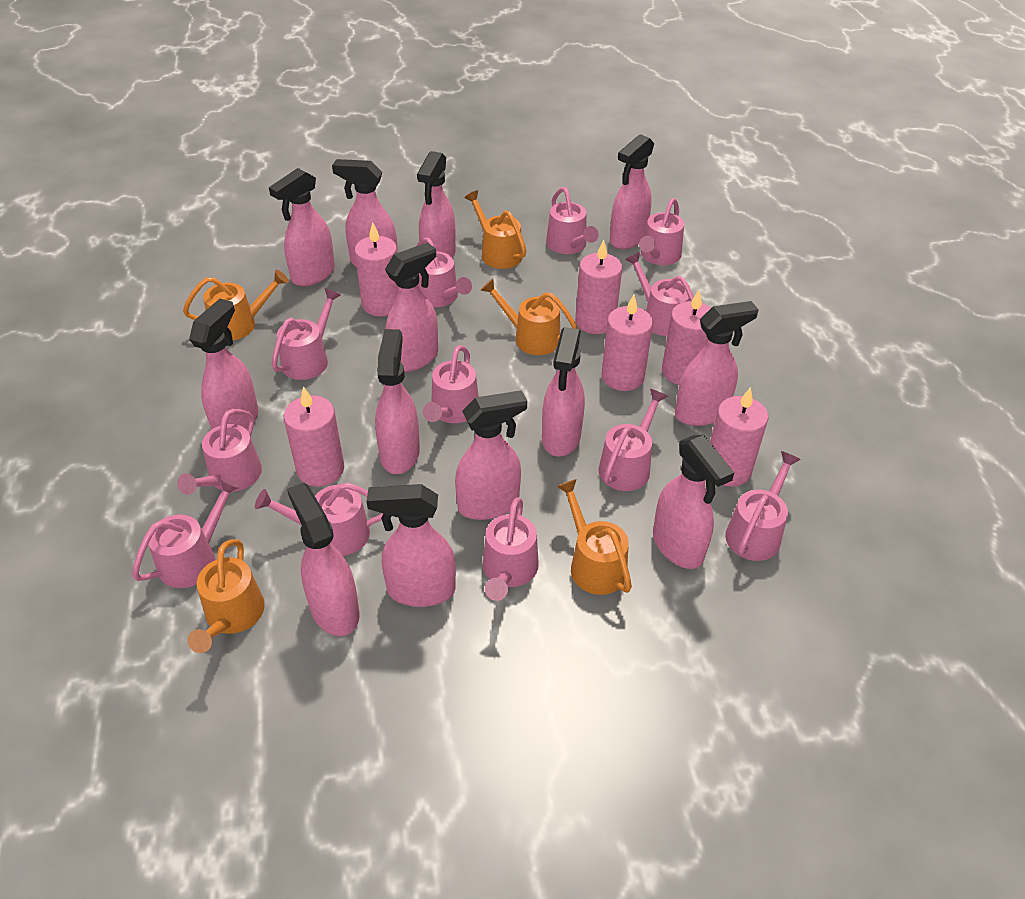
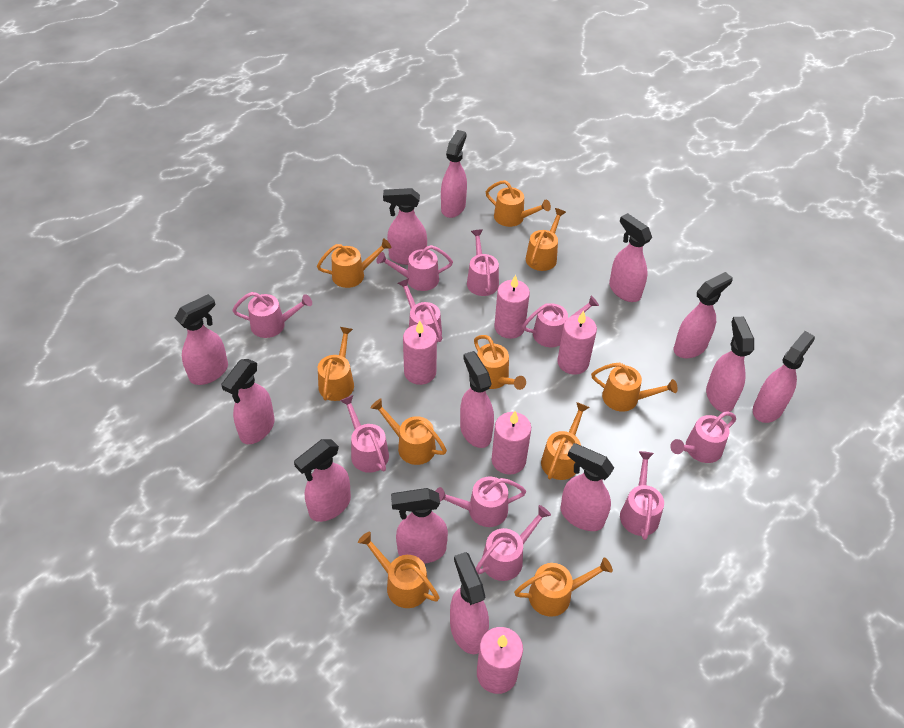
orange watering can: 5 -> 10
pink candle: 6 -> 5
pink watering can: 12 -> 10

